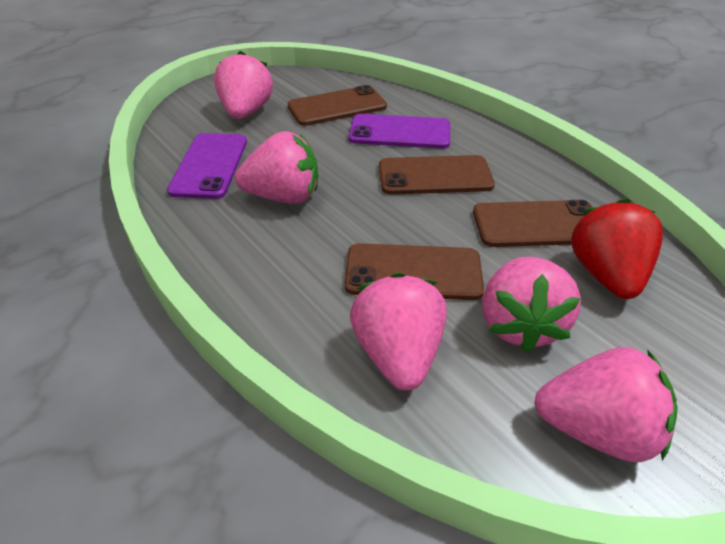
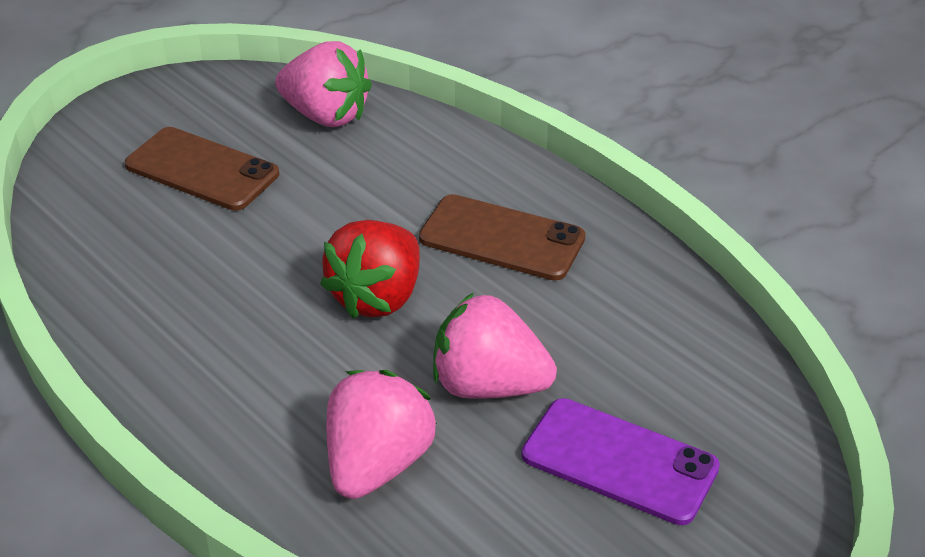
brown phone: 4 -> 2
pink strawberry: 5 -> 3
purple phone: 2 -> 1

